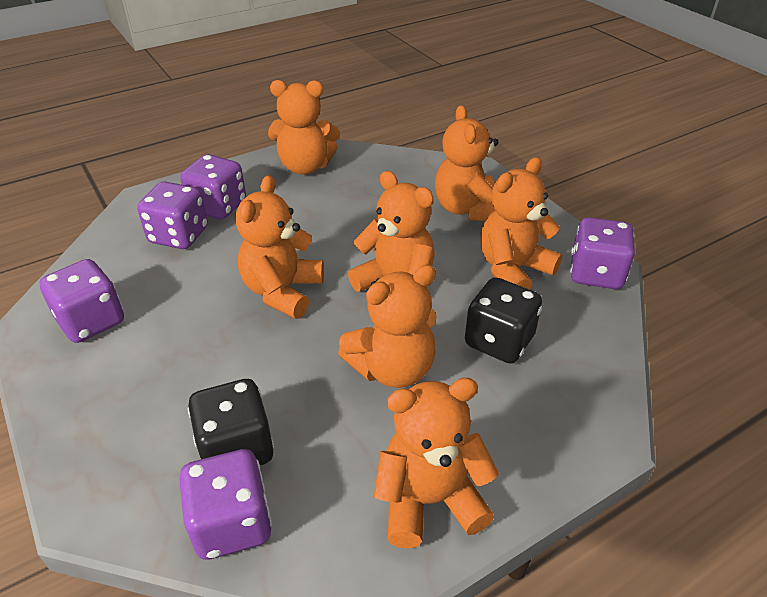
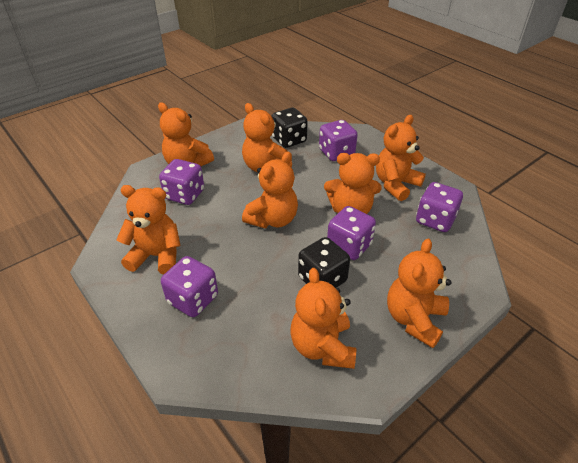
orange teddy bear: 7 -> 8

